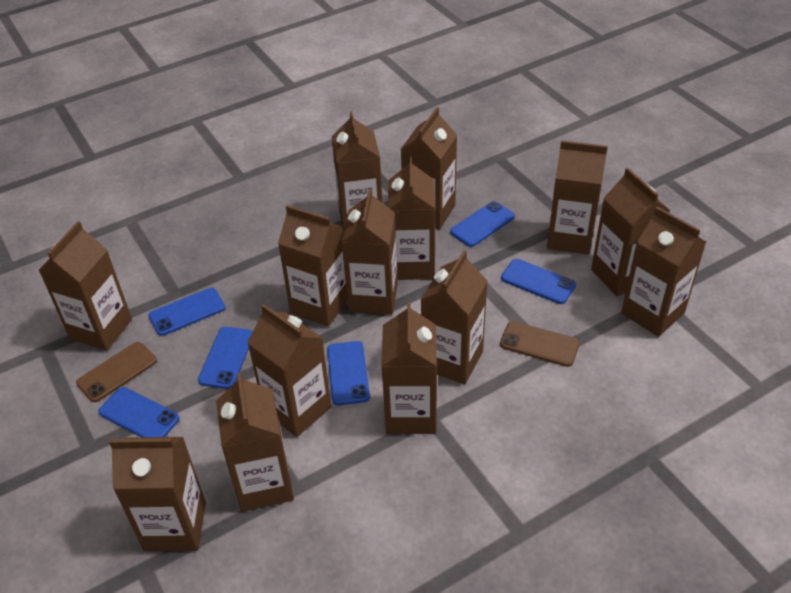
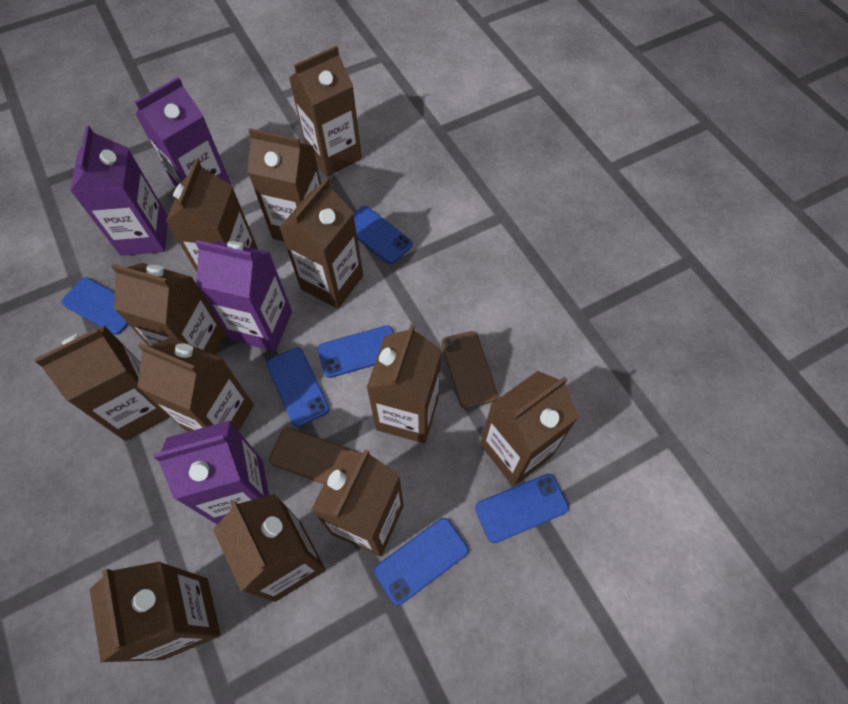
brown carton: 14 -> 12
purple carton: 0 -> 4

